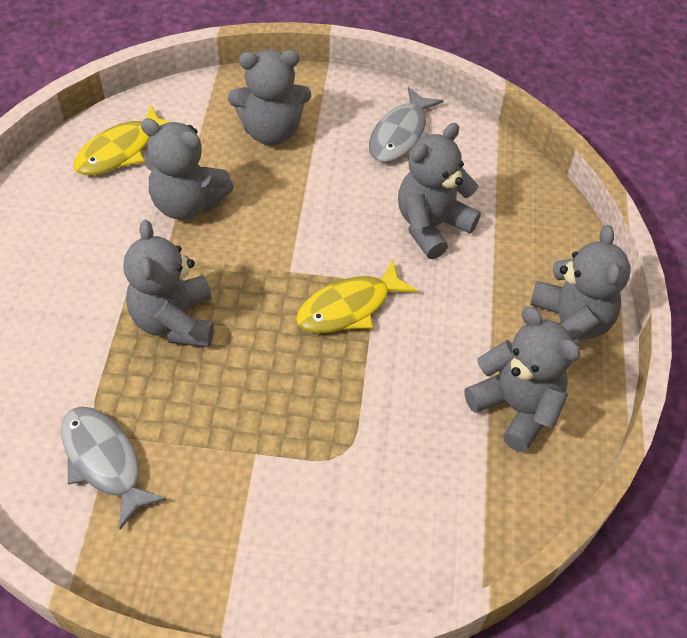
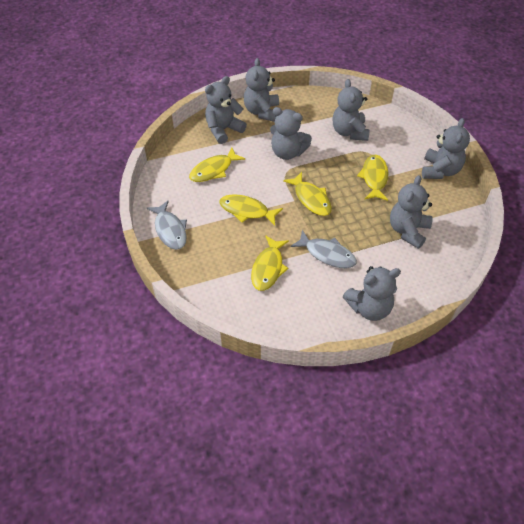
grey teddy bear: 6 -> 7
yellow fish: 2 -> 5

